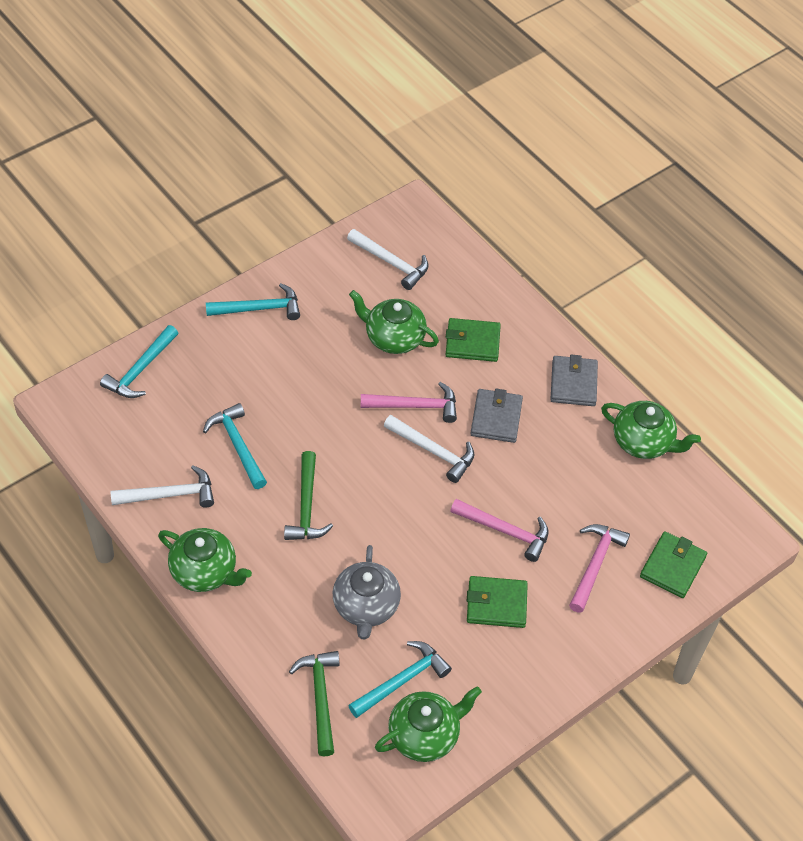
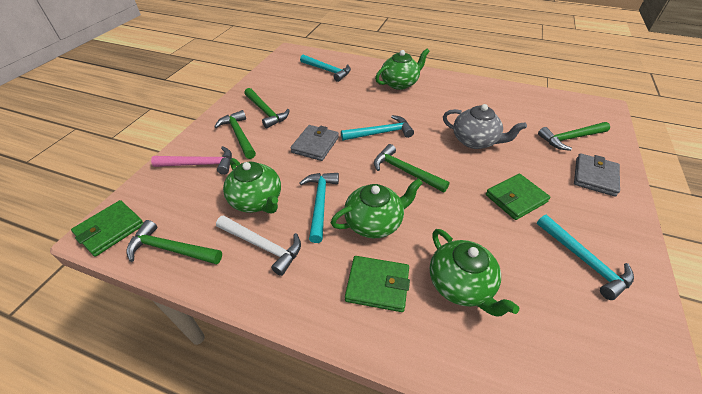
green hammer: 2 -> 5
pink hammer: 3 -> 1
white hammer: 3 -> 1

